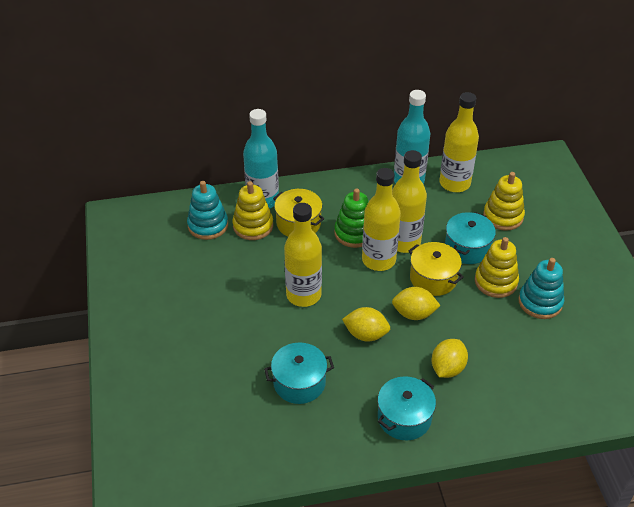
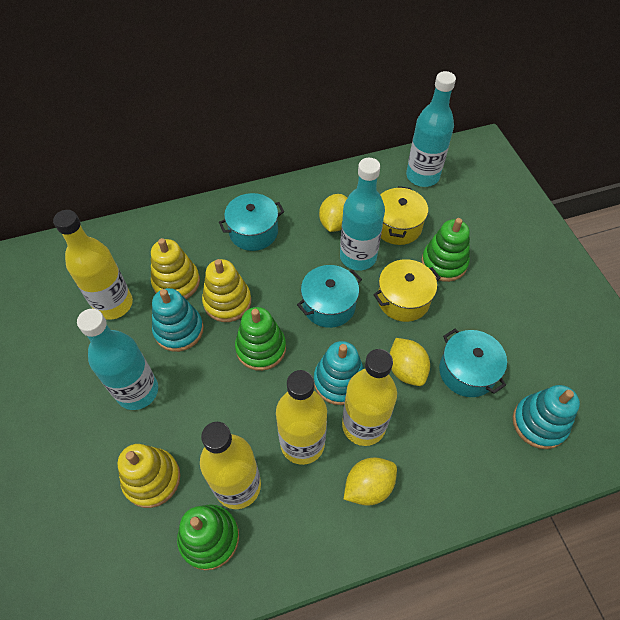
green stacking toy: 1 -> 3
turquoise bottle: 2 -> 3
turquoise stacking toy: 2 -> 3

